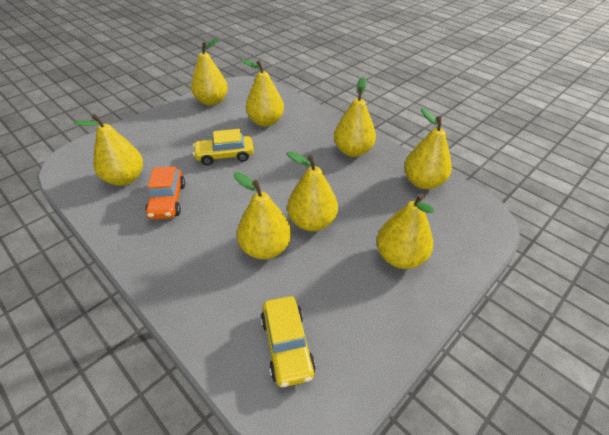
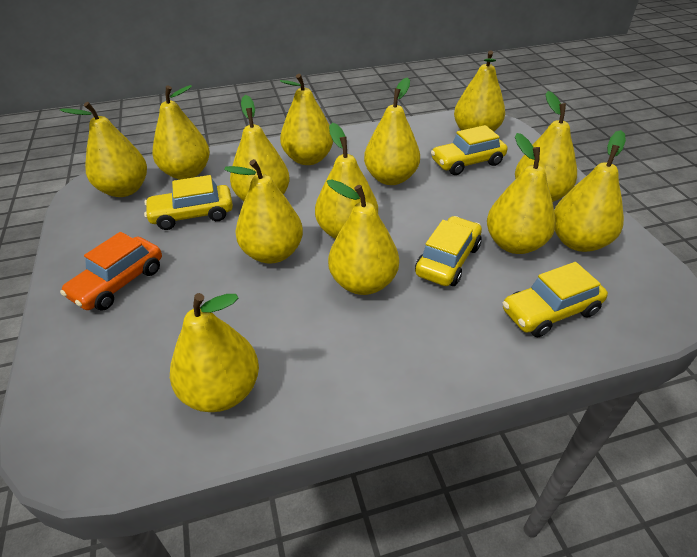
yellow car: 2 -> 4
yellow pear: 8 -> 13

